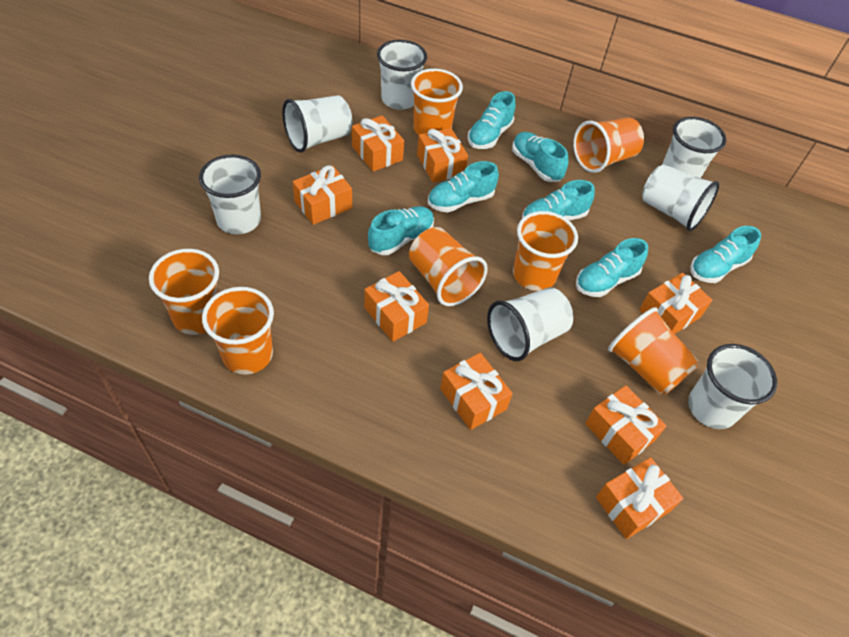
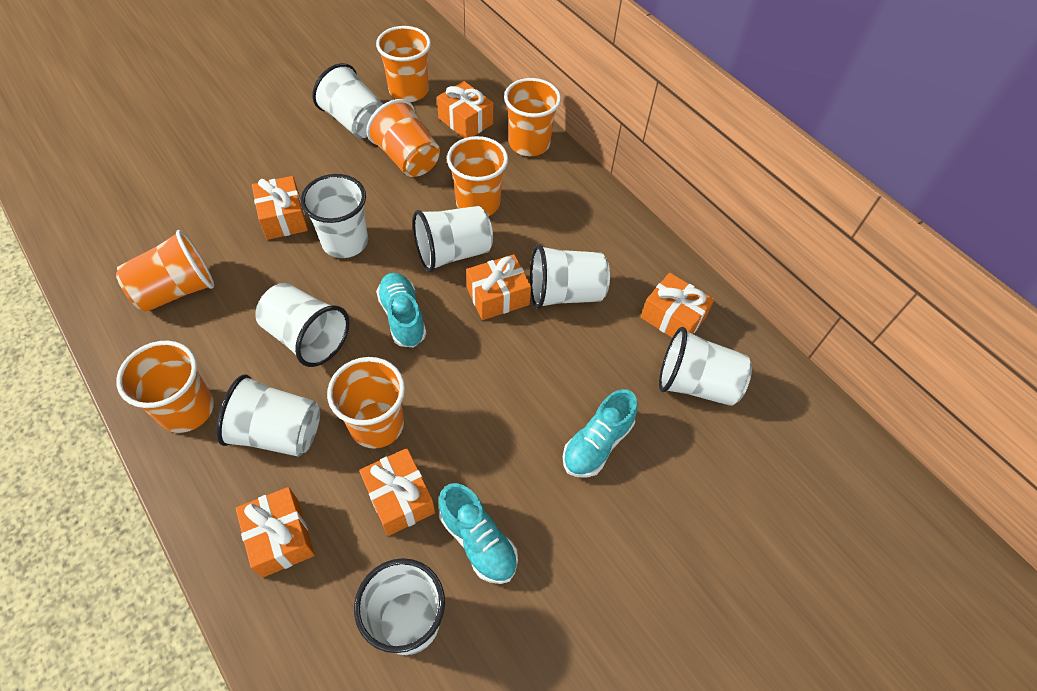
orange gift: 8 -> 6
turquoise shoe: 7 -> 3
white cup: 7 -> 8

